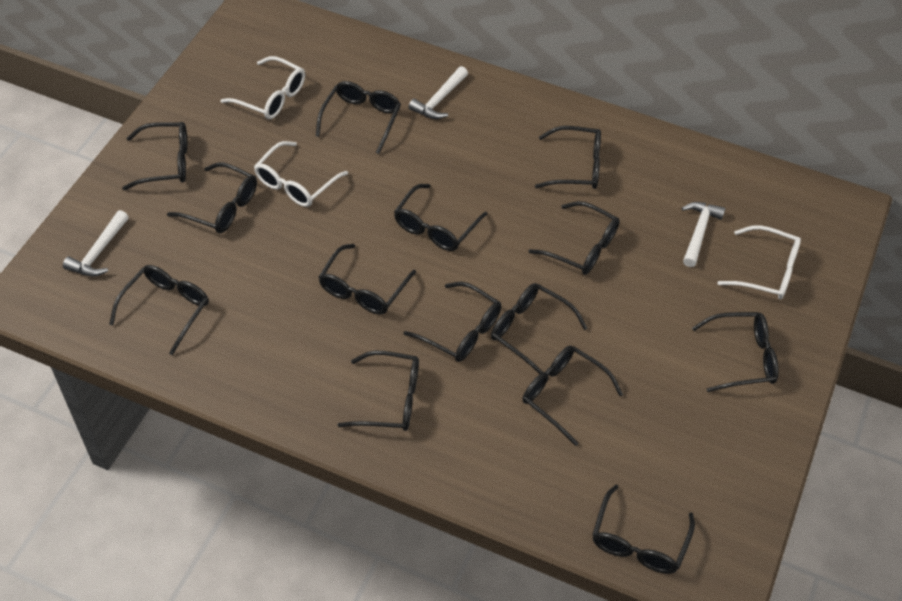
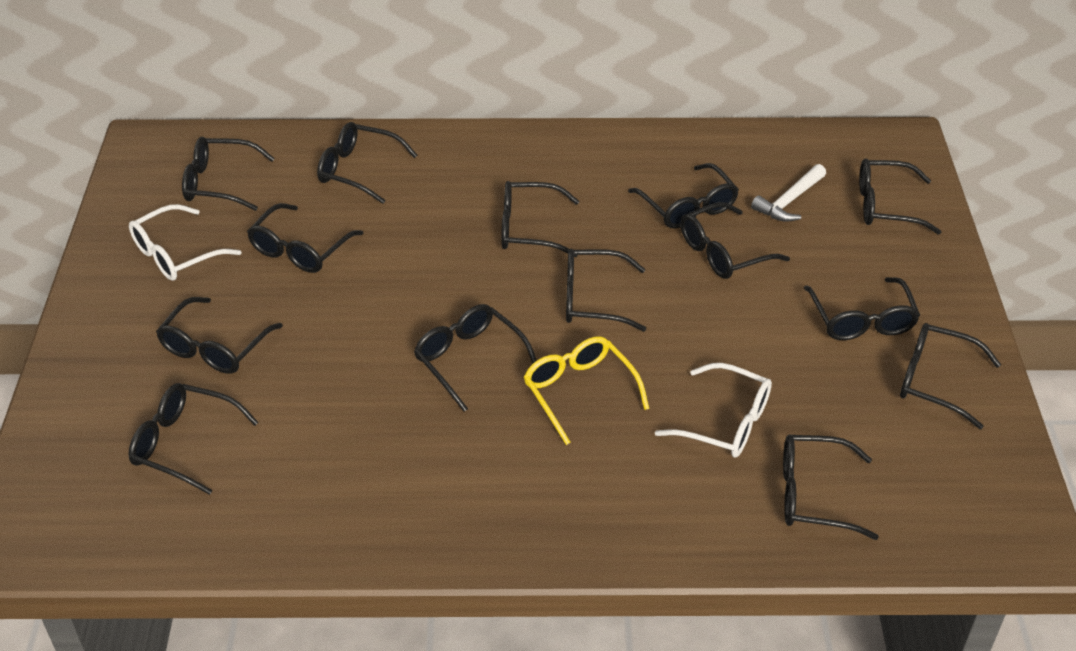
white glasses: 3 -> 2
white hammer: 3 -> 1
yellow glasses: 0 -> 1

